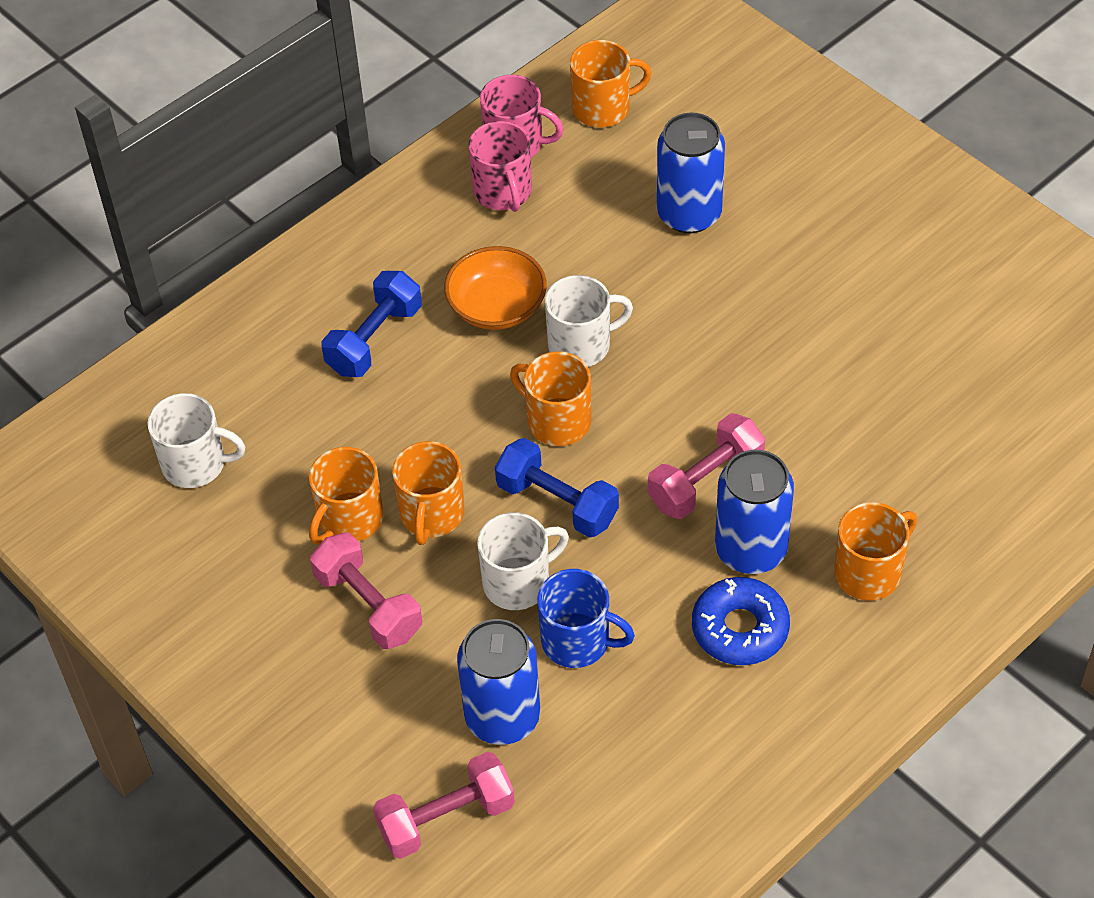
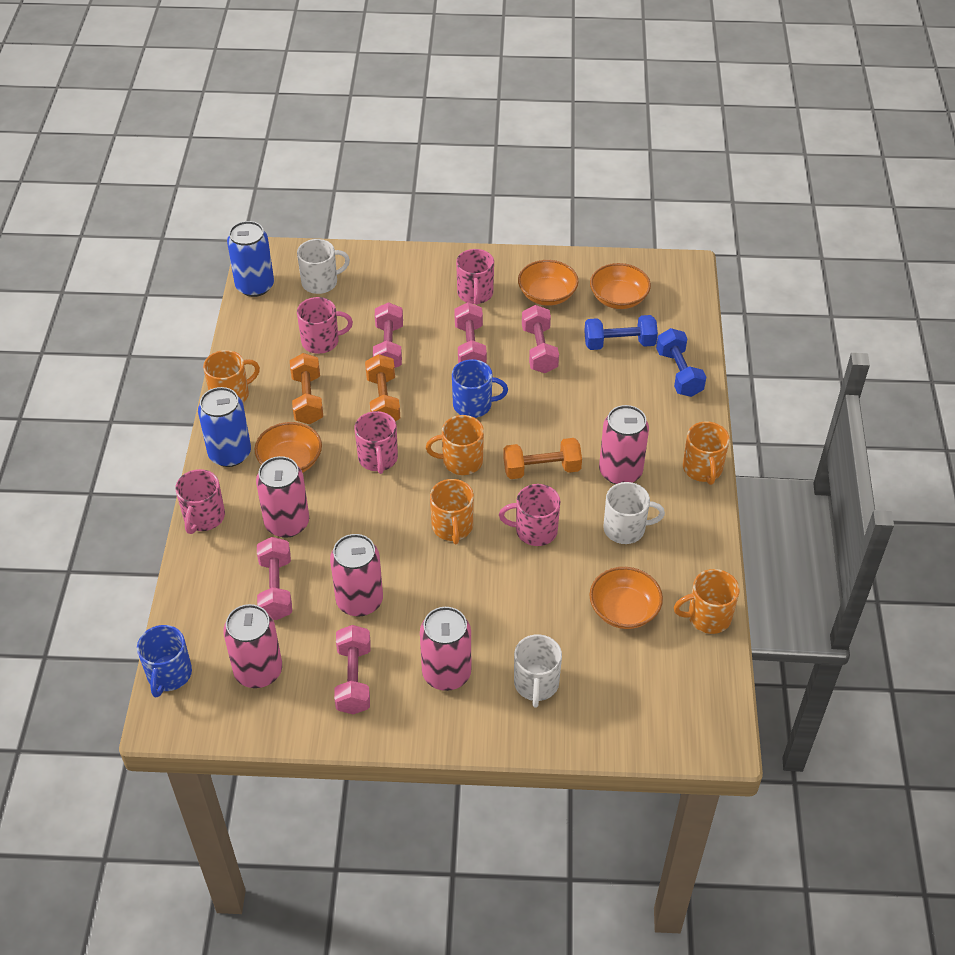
blue can: 3 -> 2
blue donut: 1 -> 0
blue mug: 1 -> 2
orange bowl: 1 -> 4
orange dumbbell: 0 -> 3
pink can: 0 -> 5
pink dumbbell: 3 -> 5
pink mug: 2 -> 5

